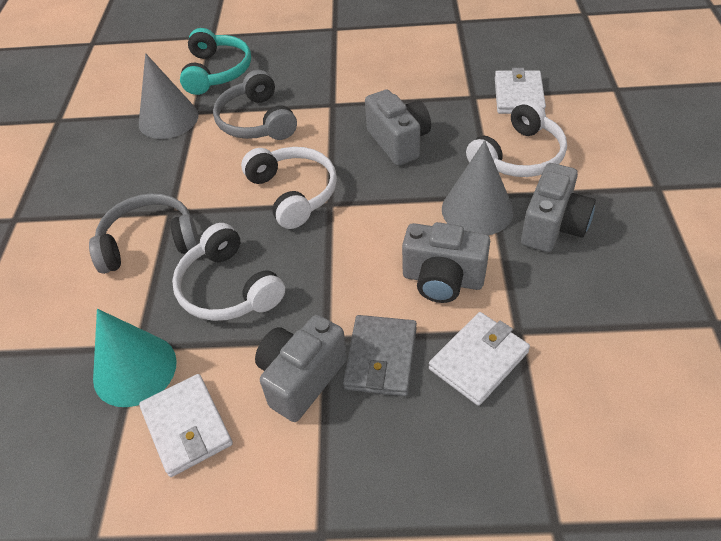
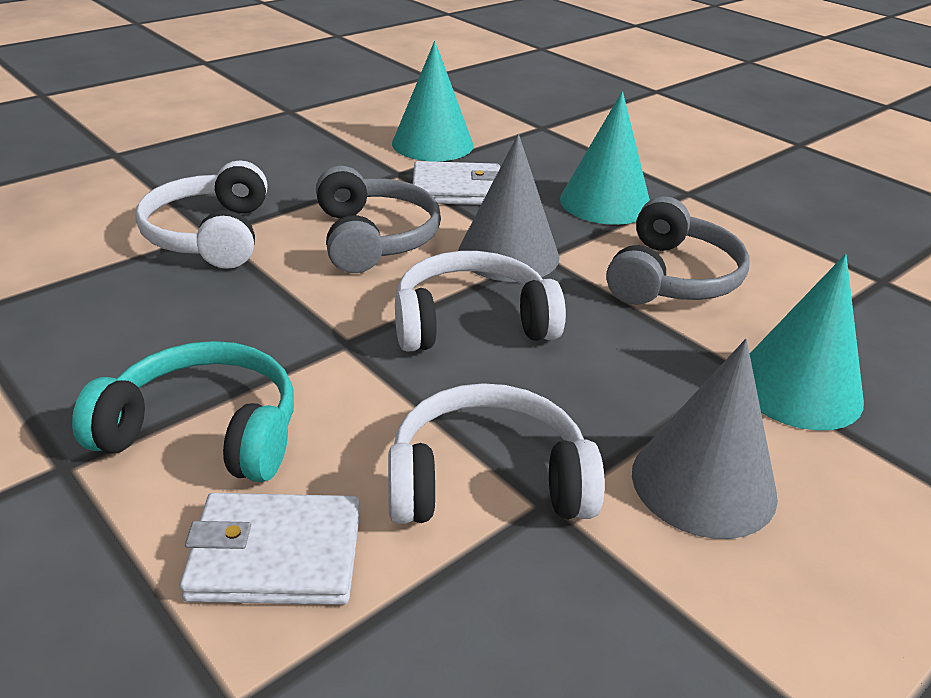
grey camera: 4 -> 0
grey wallet: 1 -> 0
turquoise cone: 1 -> 3
white wallet: 3 -> 2

